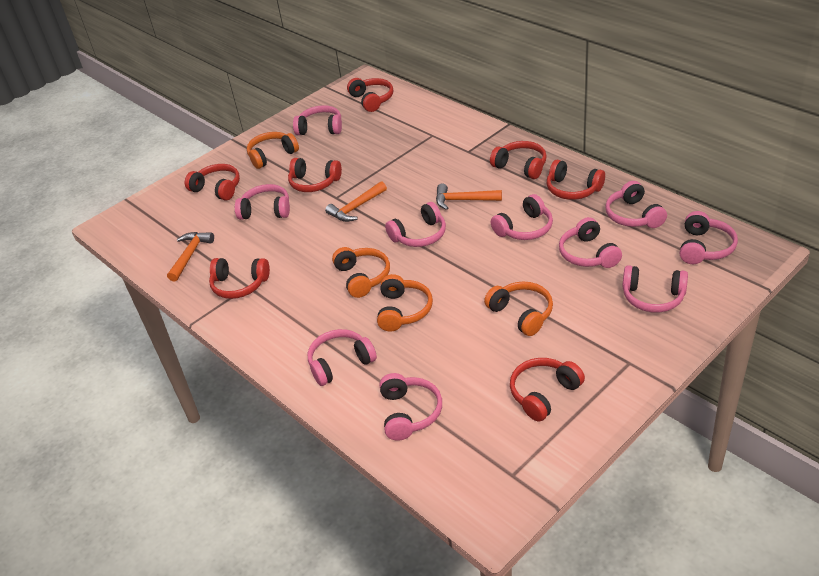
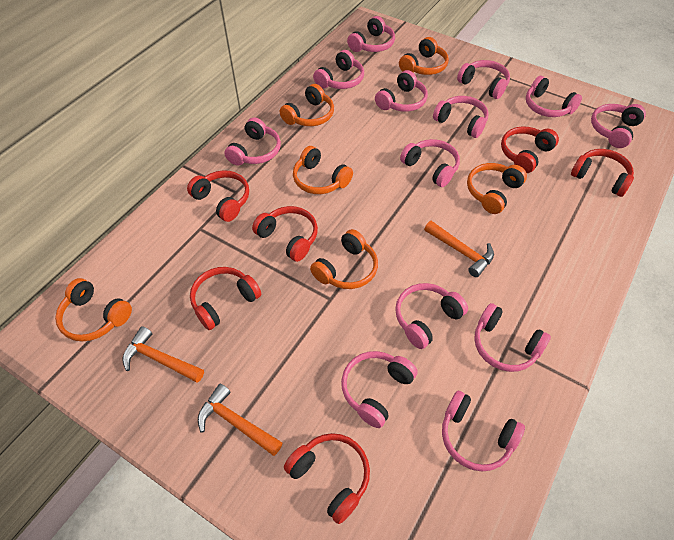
orange headphones: 4 -> 6
pink headphones: 10 -> 13
red headphones: 7 -> 6

